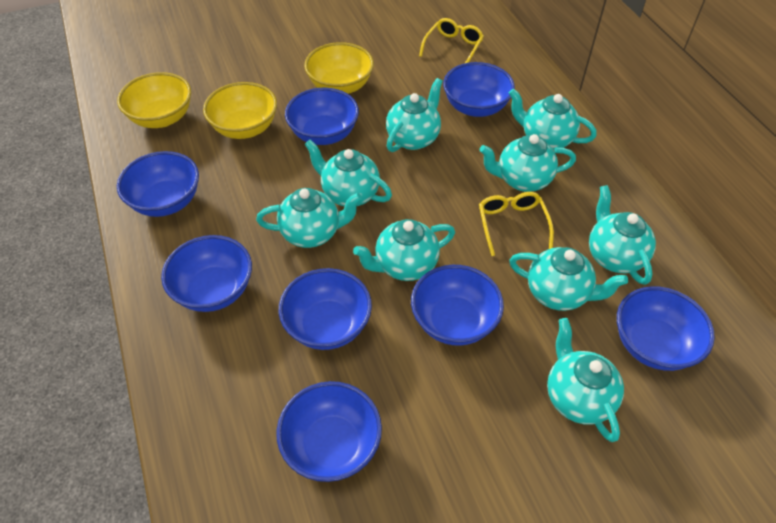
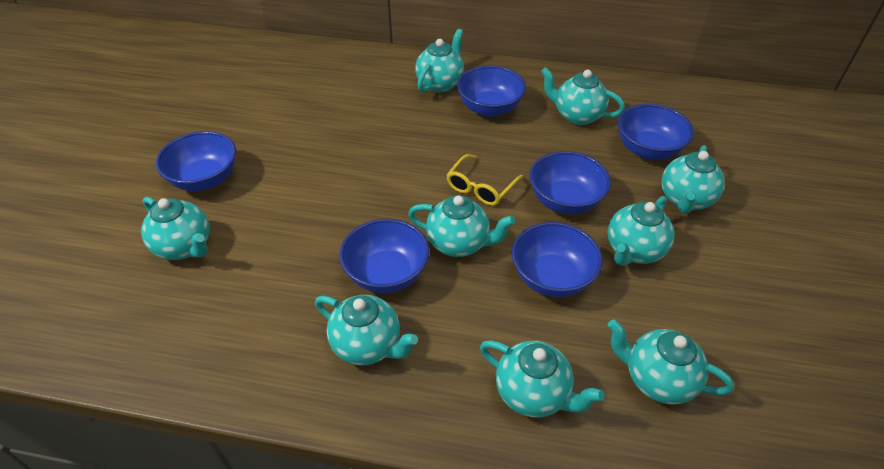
blue bowl: 8 -> 6
yellow bowl: 3 -> 0
yellow glasses: 2 -> 1

